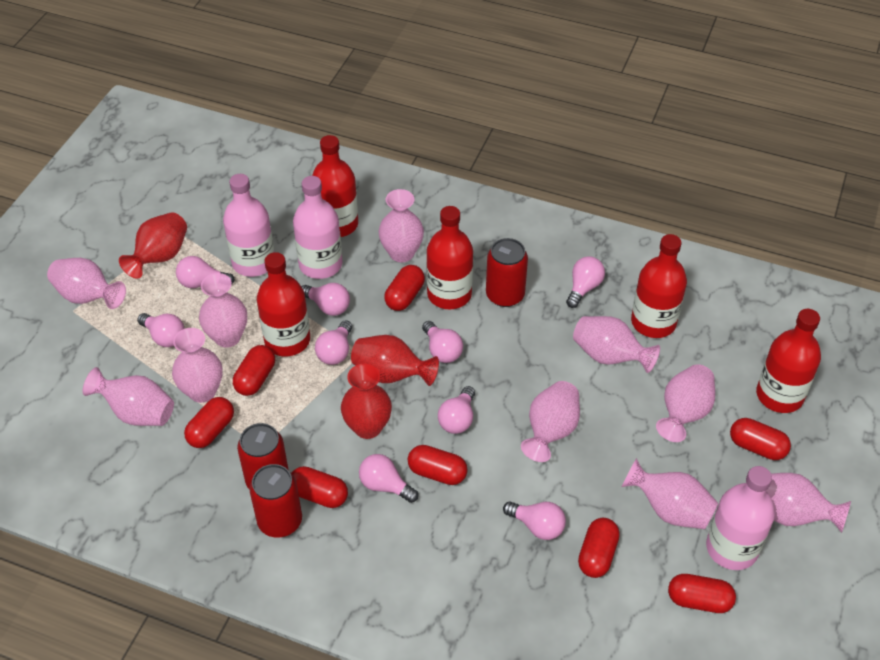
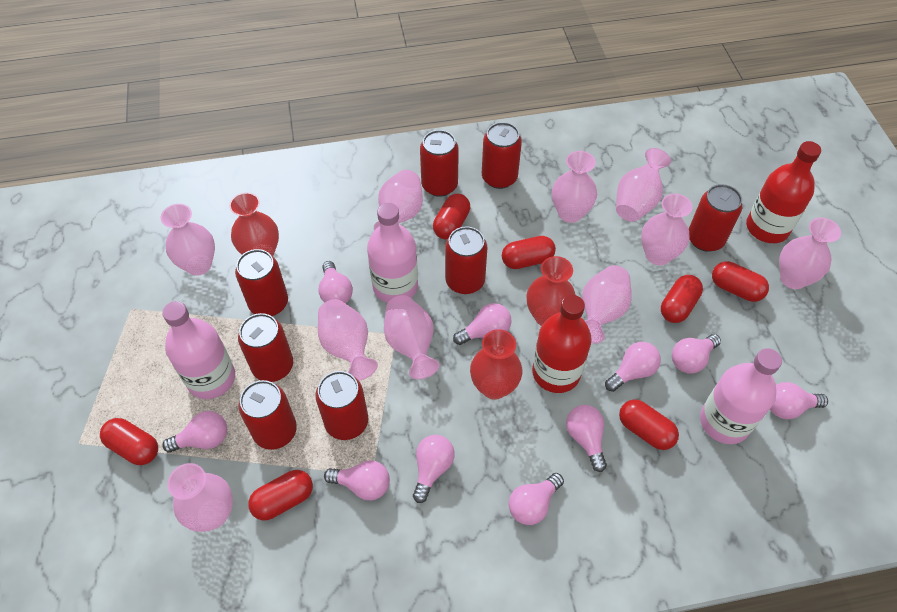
pink light bulb: 9 -> 10
red bottle: 5 -> 2
red can: 3 -> 8
red capsule: 8 -> 7

